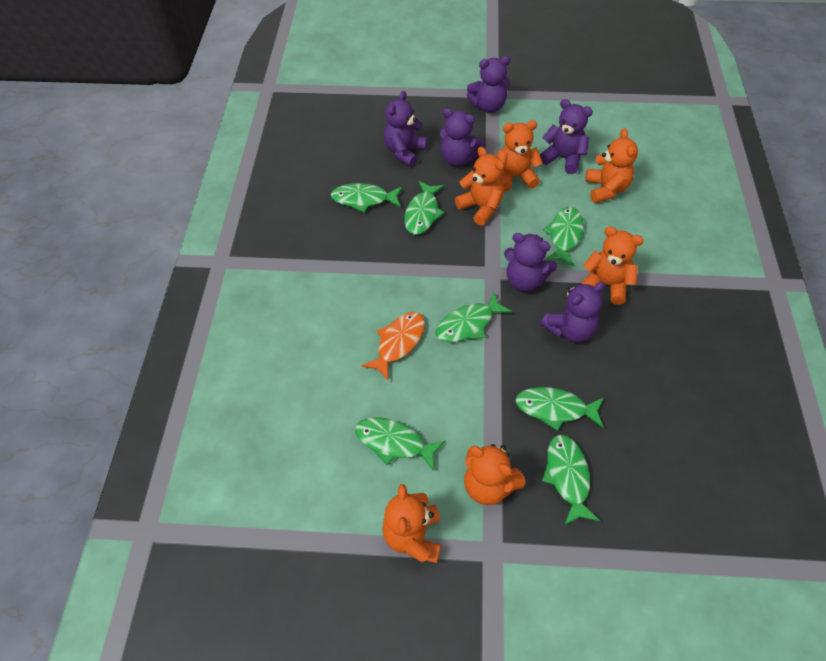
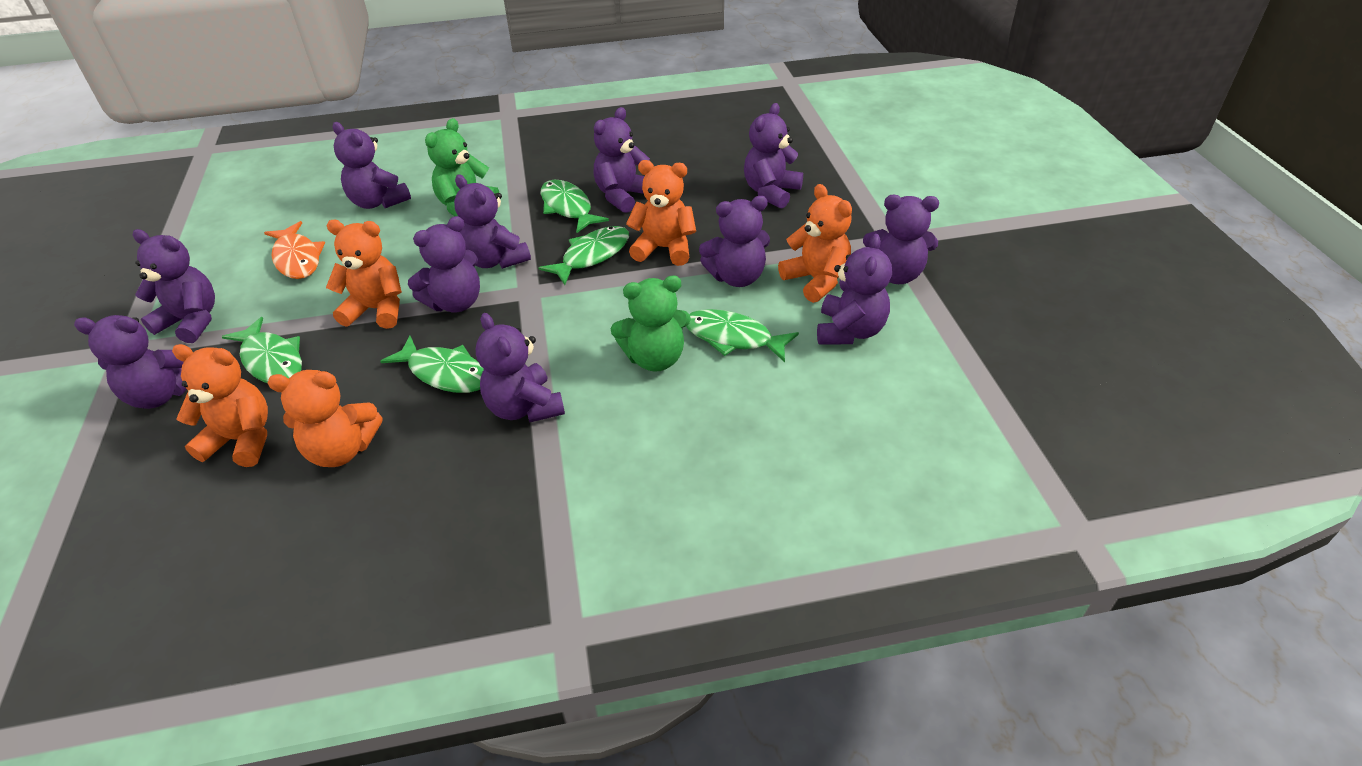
green fish: 7 -> 5
green teddy bear: 0 -> 2
orange teddy bear: 6 -> 5
purple teddy bear: 6 -> 11

